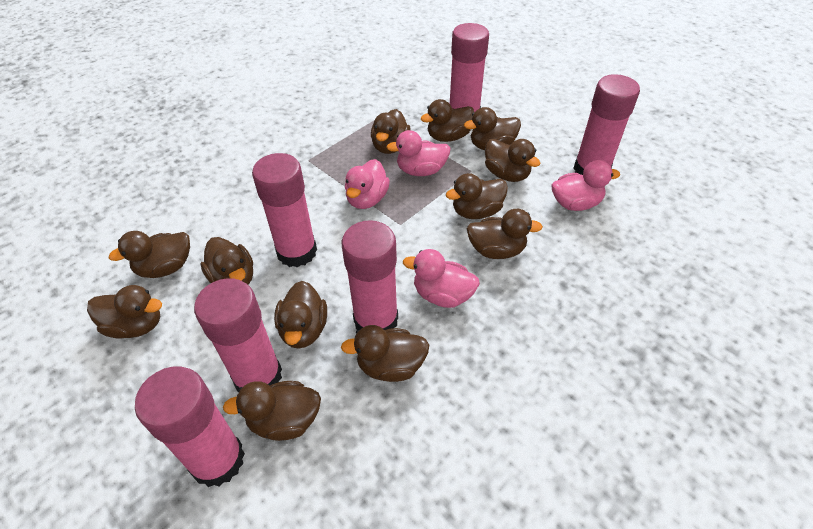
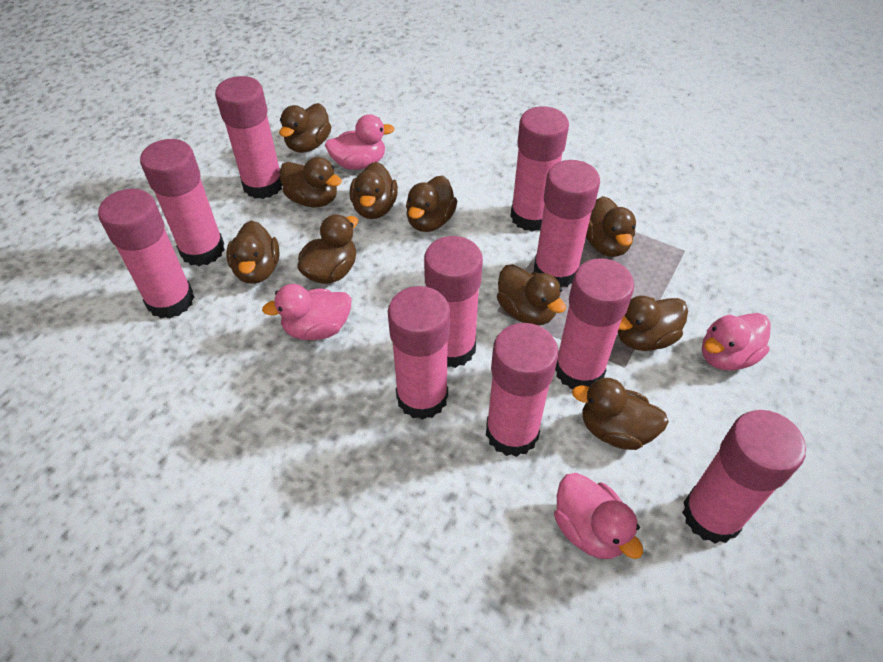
brown duck: 12 -> 10
pink glue stick: 6 -> 10

